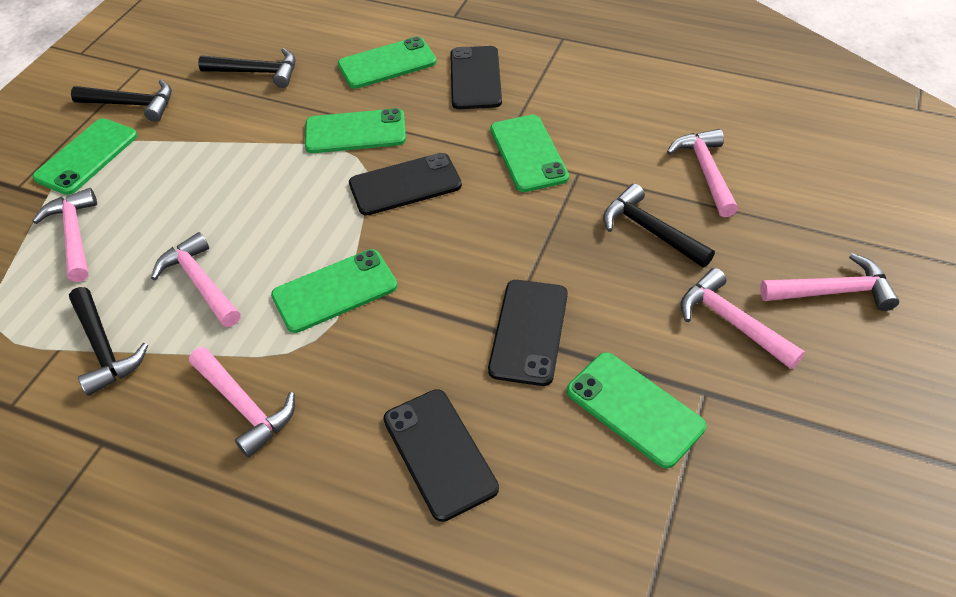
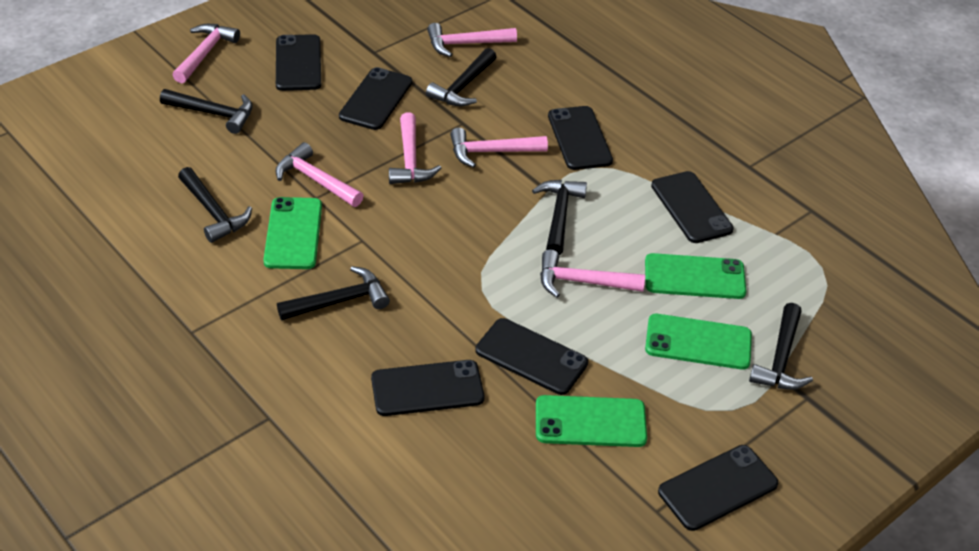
black hammer: 4 -> 6
black phone: 4 -> 7
green phone: 6 -> 4

